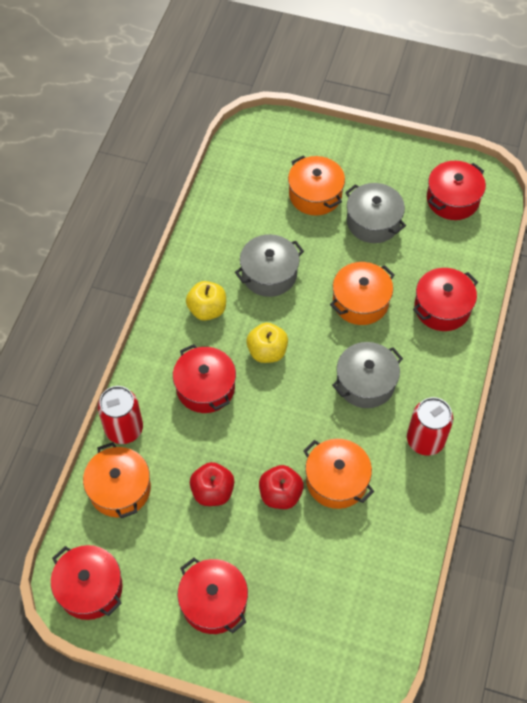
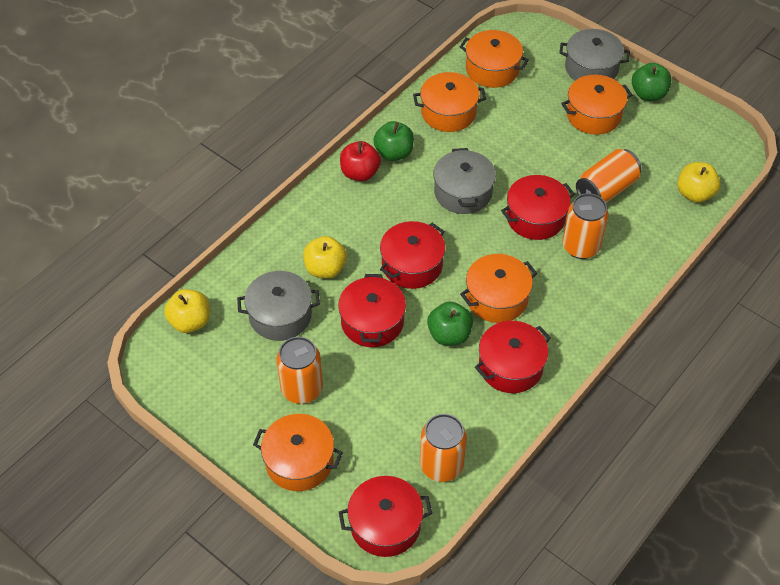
green apple: 0 -> 3
orange can: 0 -> 4
orange pot: 4 -> 5
red apple: 2 -> 1
red can: 2 -> 0
yellow apple: 2 -> 3

